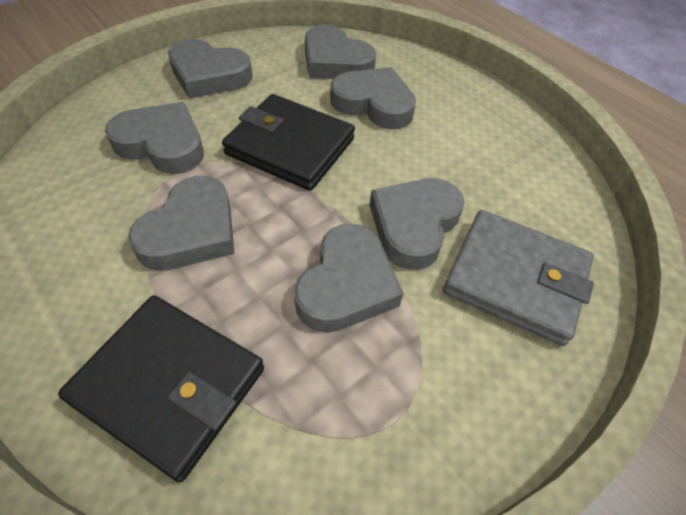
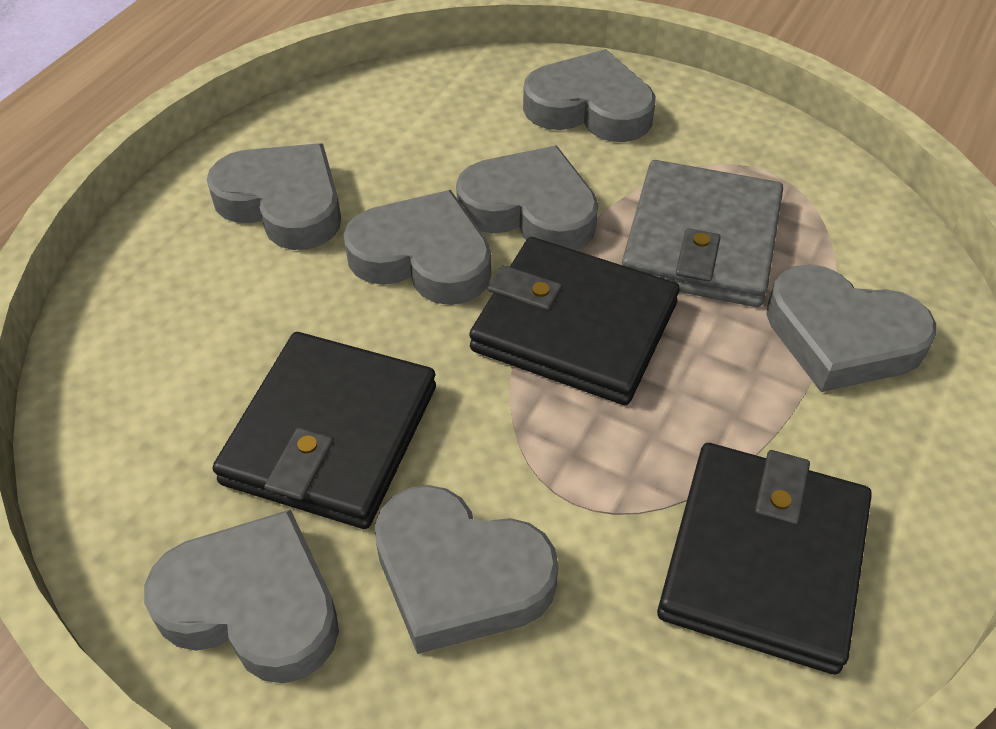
black wallet: 2 -> 3

